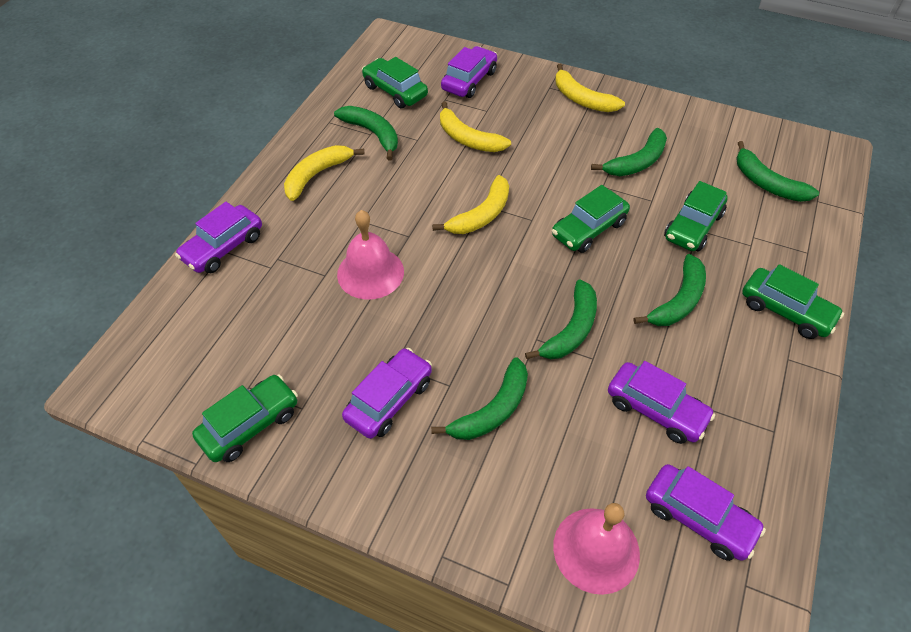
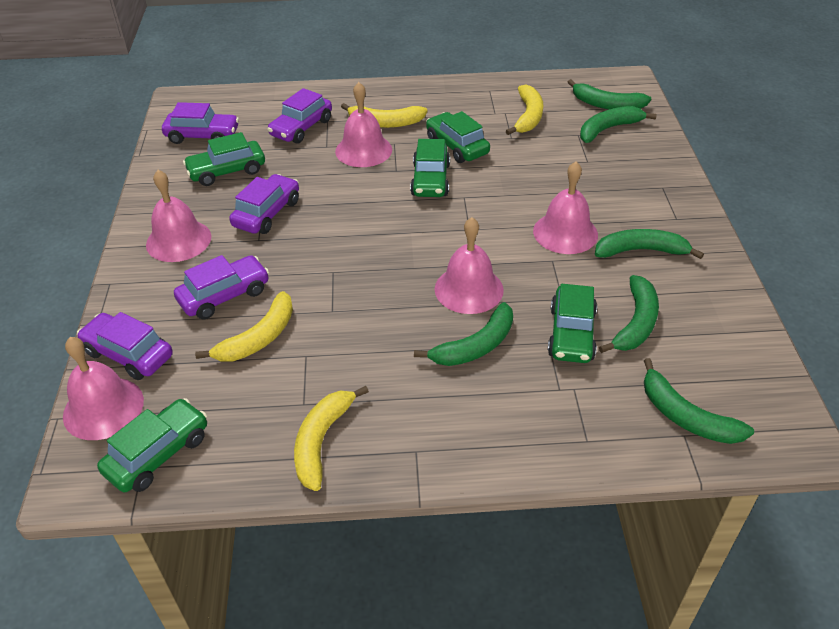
pink bell: 2 -> 5

